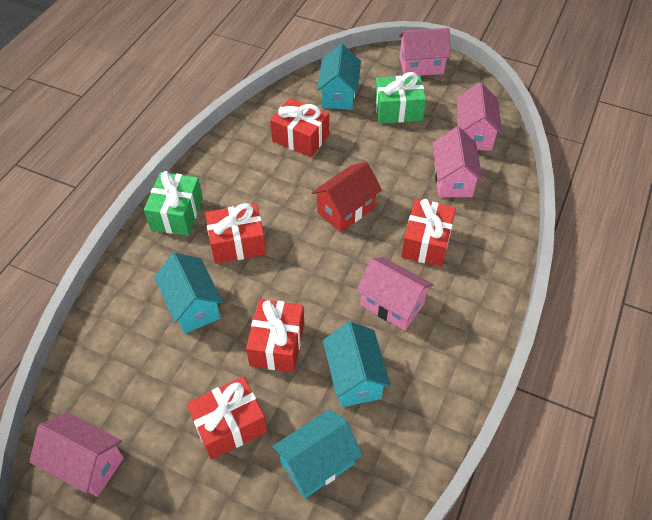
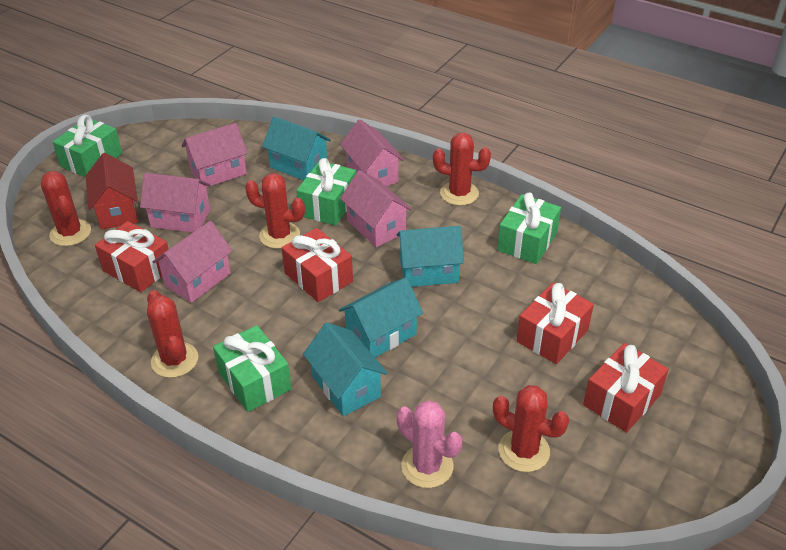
green gift: 2 -> 4
pink cactus: 0 -> 1
red cactus: 0 -> 5
red gift: 5 -> 4

